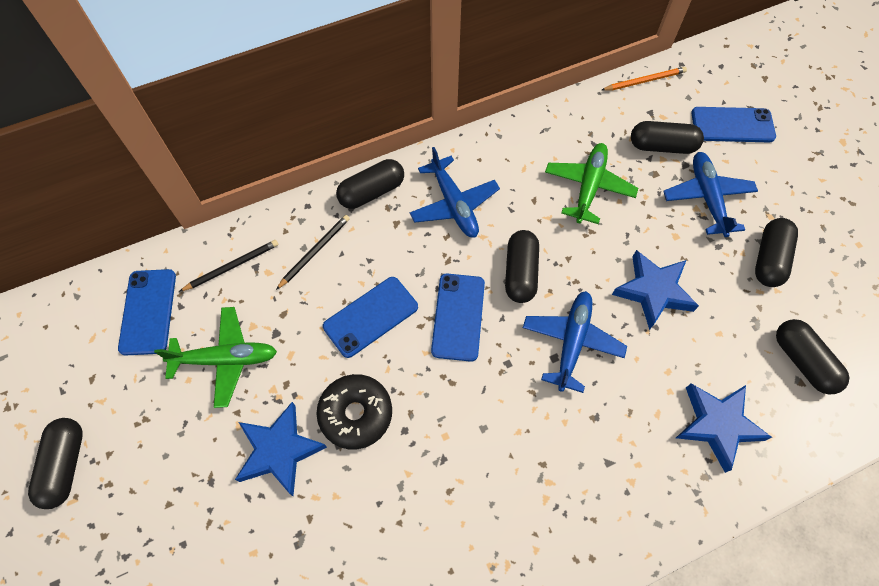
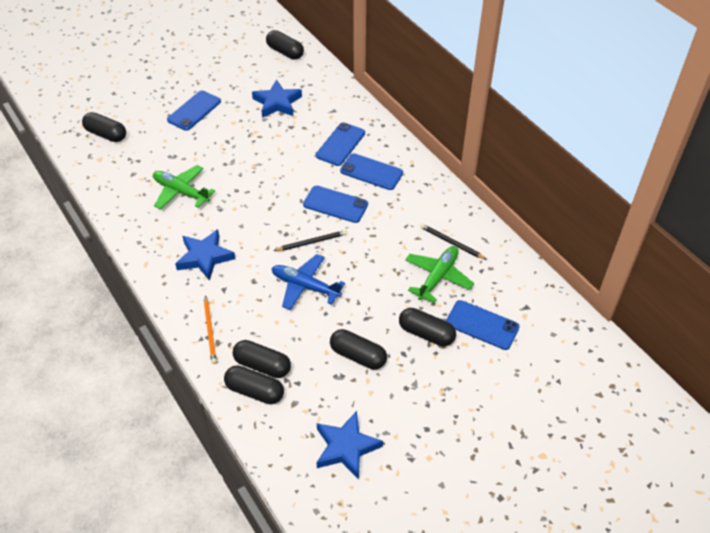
black donut: 1 -> 0
blue phone: 4 -> 5
blue plane: 3 -> 1

